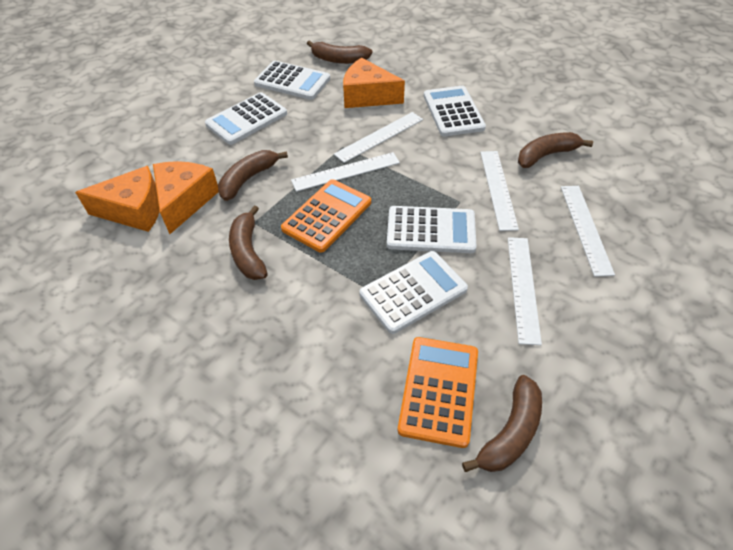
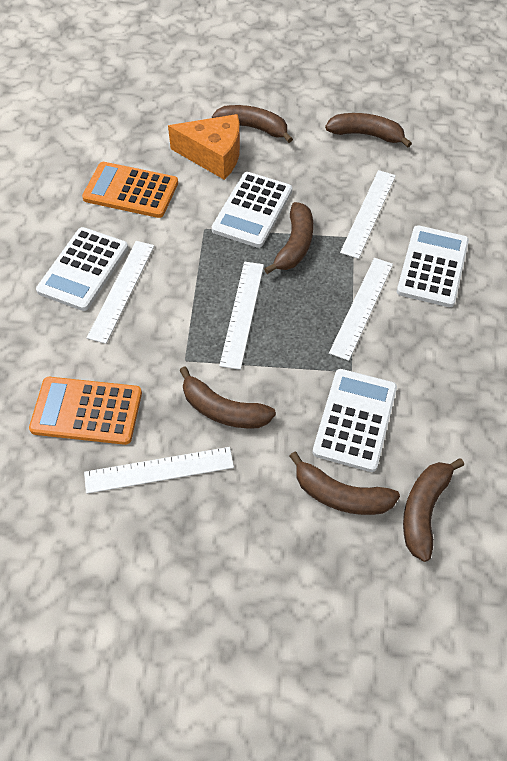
brown banana: 5 -> 6
orange cheese: 3 -> 1
white calculator: 5 -> 4

